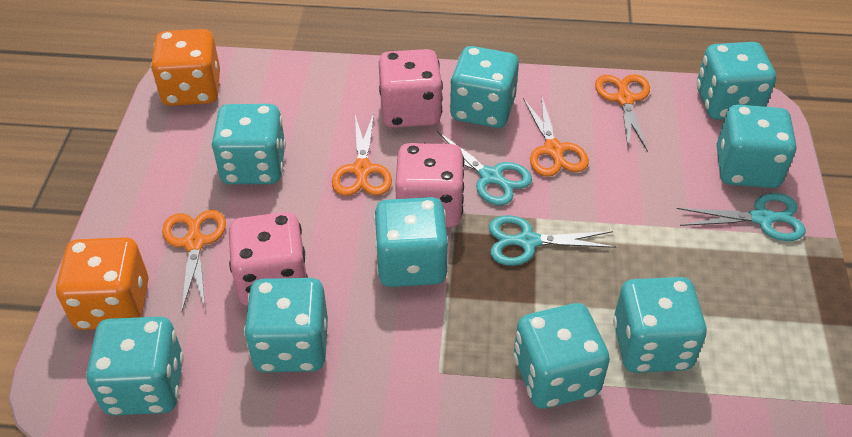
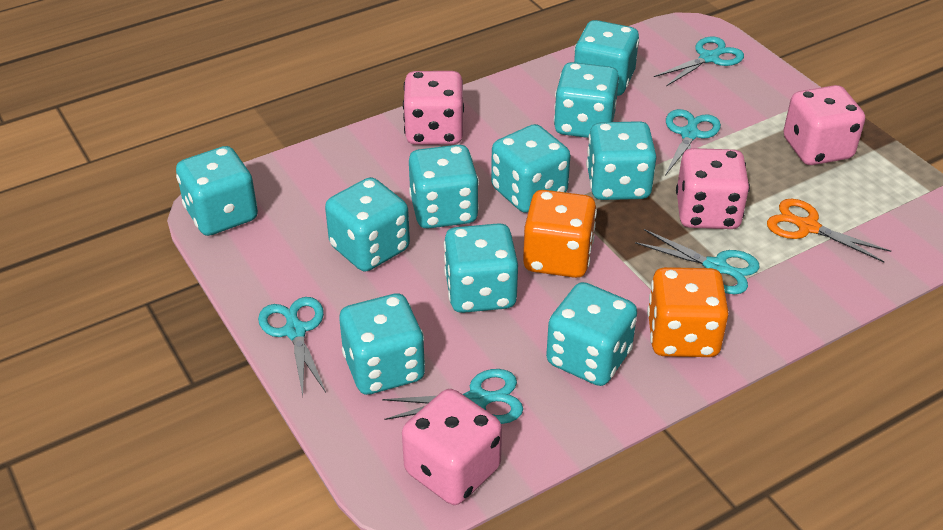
orange scissors: 4 -> 1
pink dice: 3 -> 4
turquoise dice: 9 -> 10
turquoise scissors: 3 -> 5

